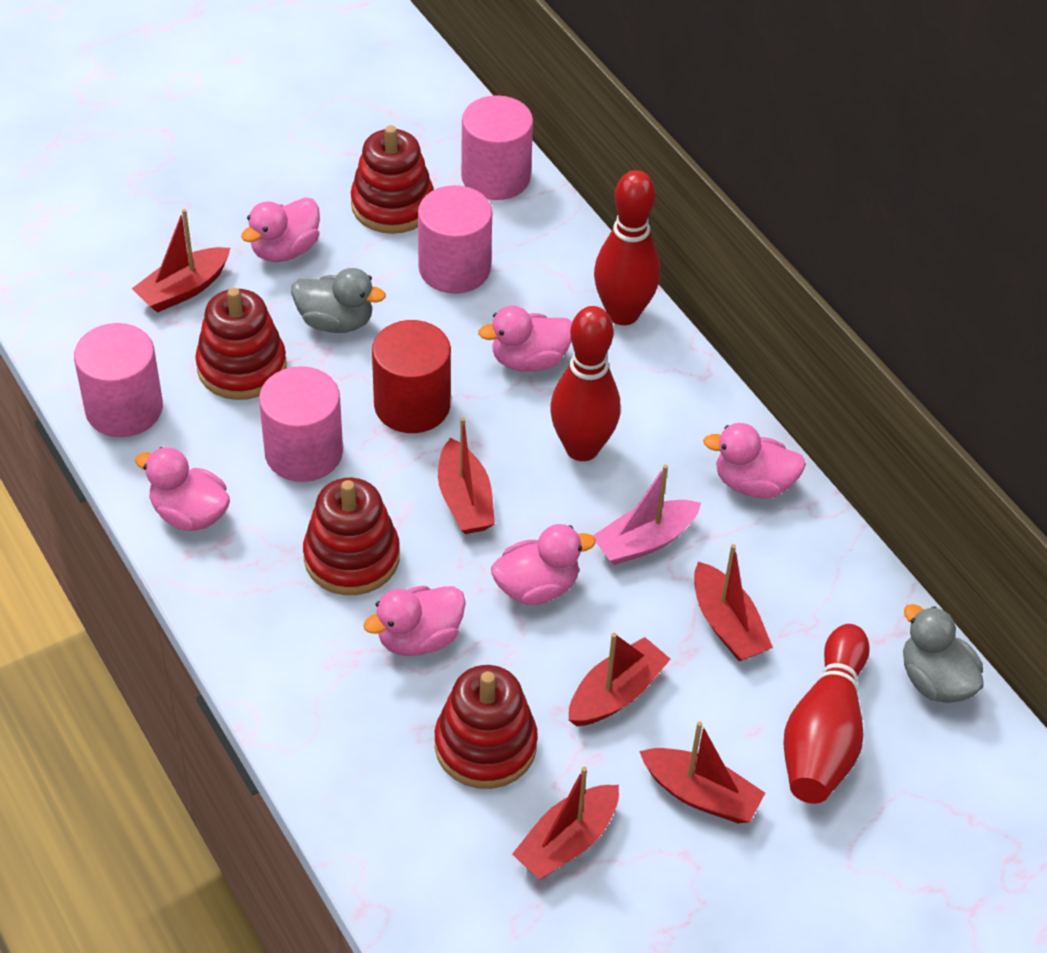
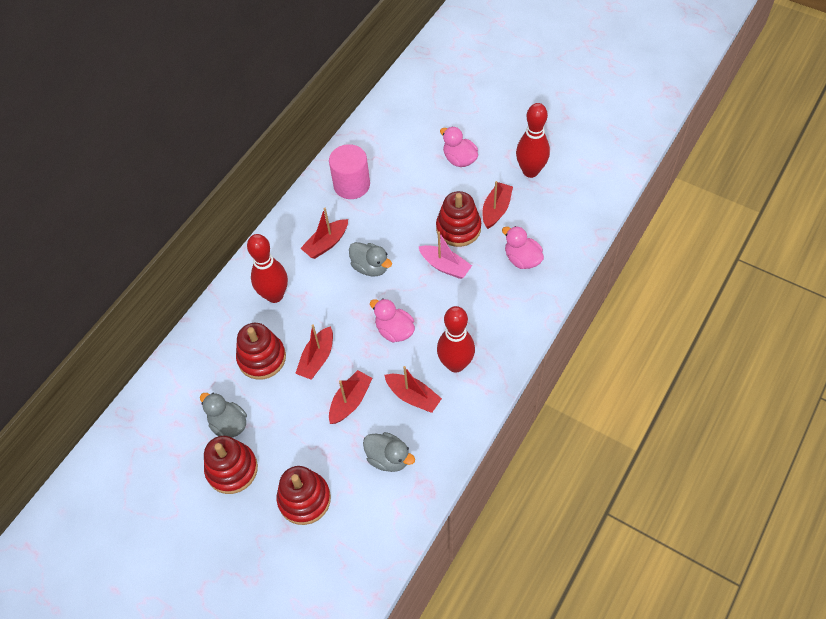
grey duck: 2 -> 3
pink cylinder: 4 -> 1
pink duck: 6 -> 3
red boat: 6 -> 5
red cylinder: 1 -> 0

